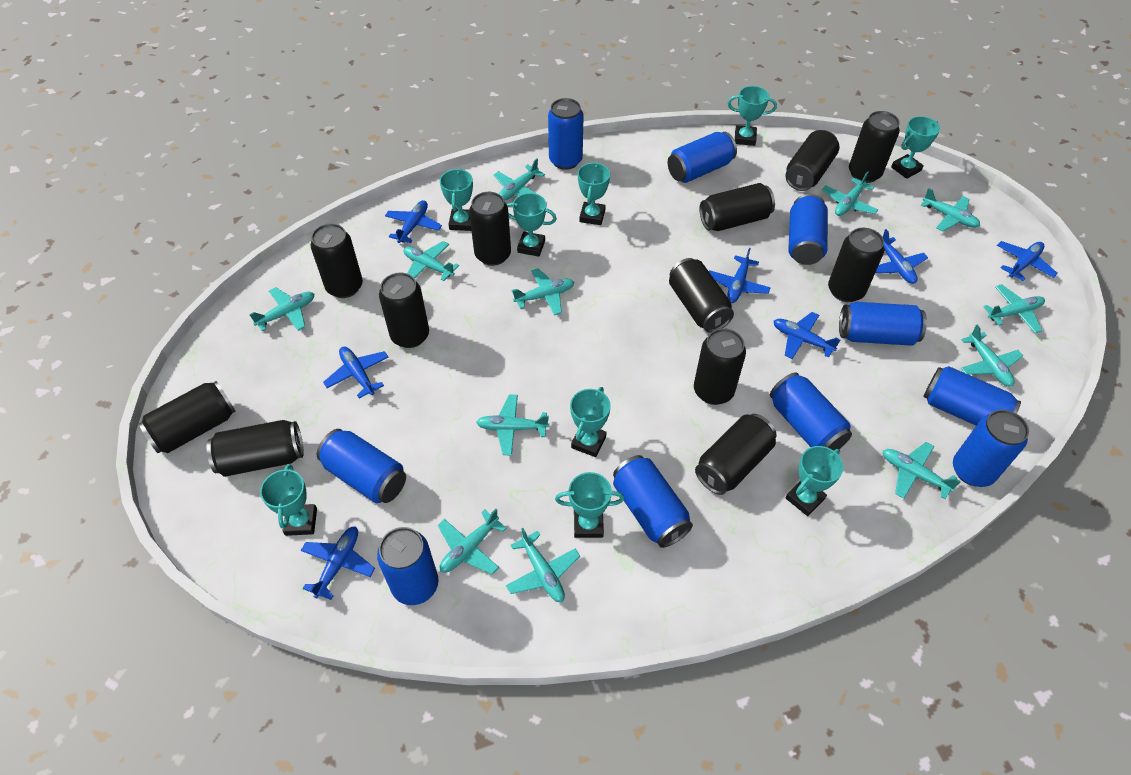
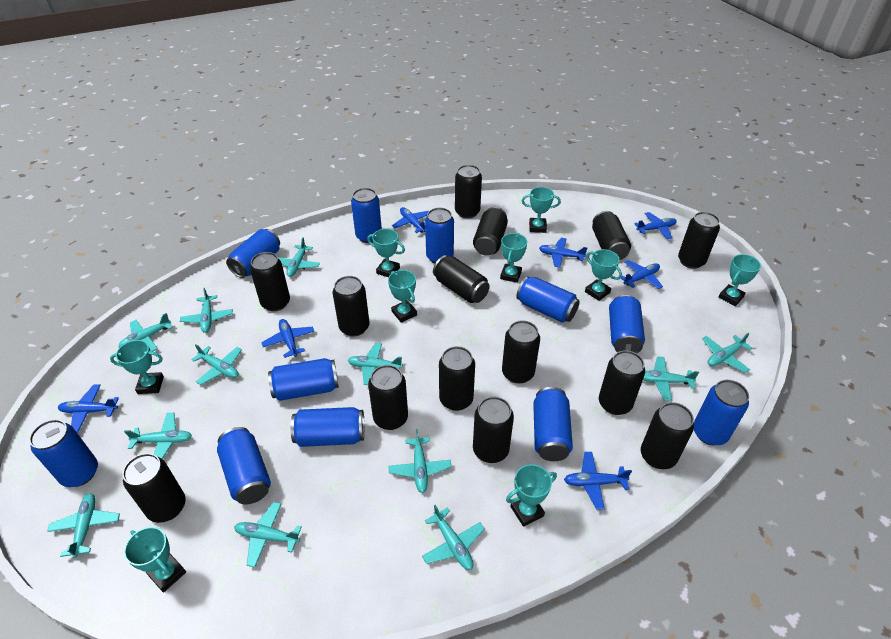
black can: 12 -> 14
blue can: 10 -> 11

